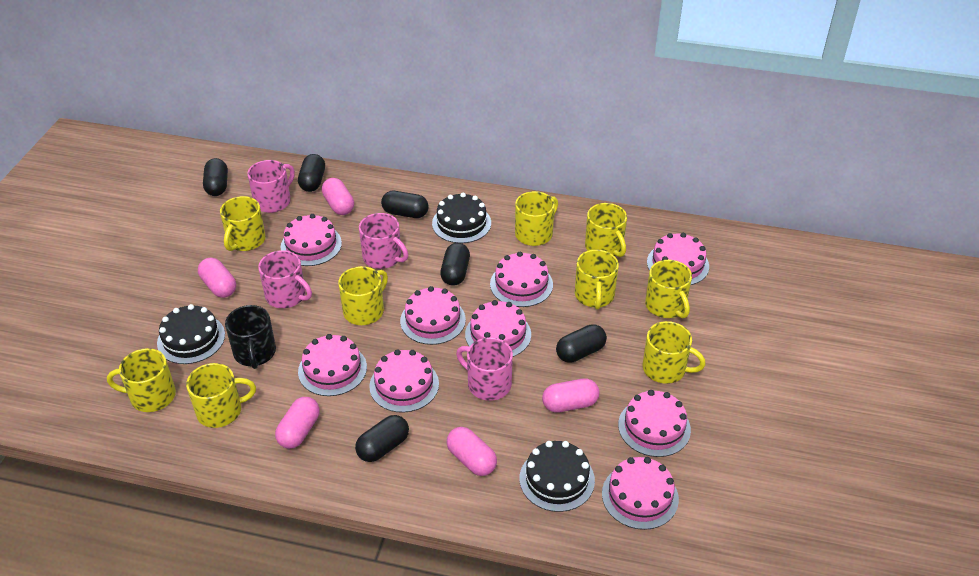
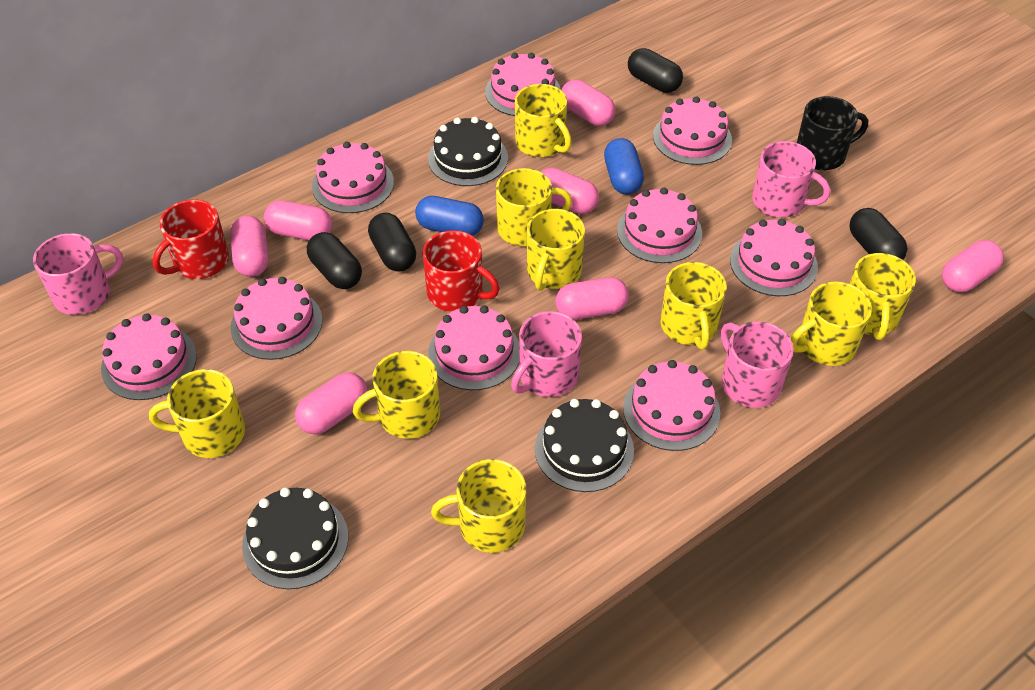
black capsule: 6 -> 4
blue capsule: 0 -> 2
pink capsule: 5 -> 7
red mug: 0 -> 2

